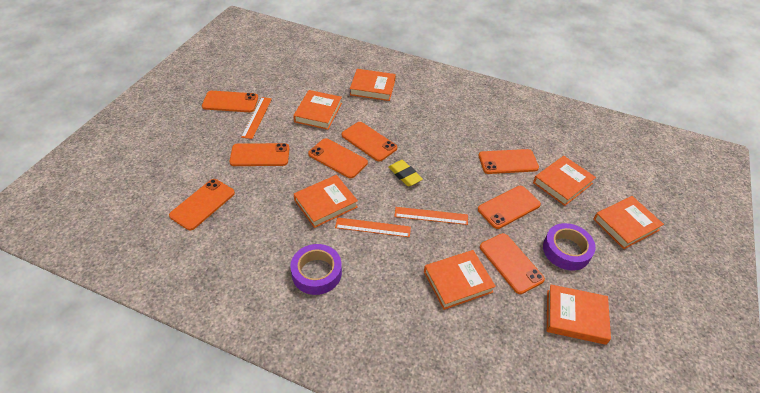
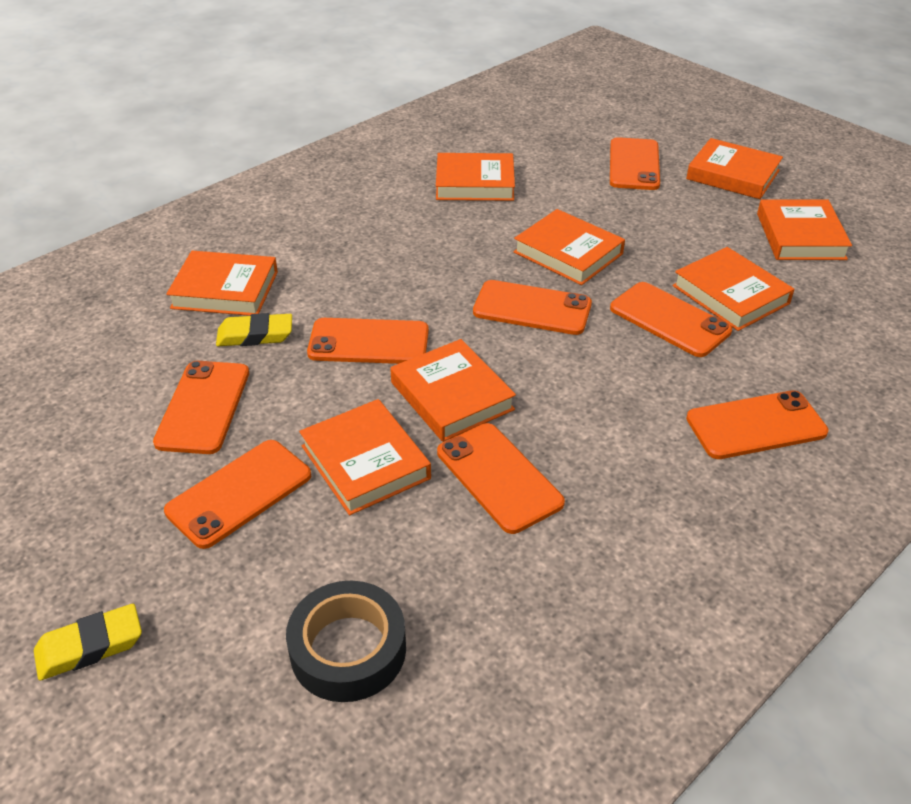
black tape: 0 -> 1
orange book: 7 -> 8
orange ruler: 3 -> 0
purple tape: 2 -> 0
yellow eraser: 1 -> 2

